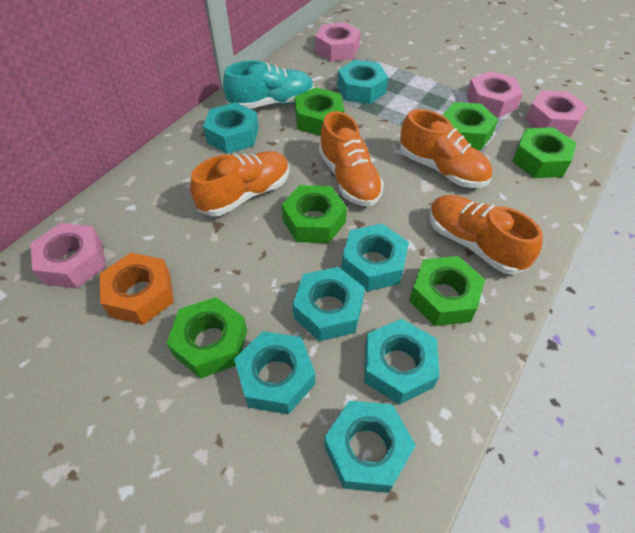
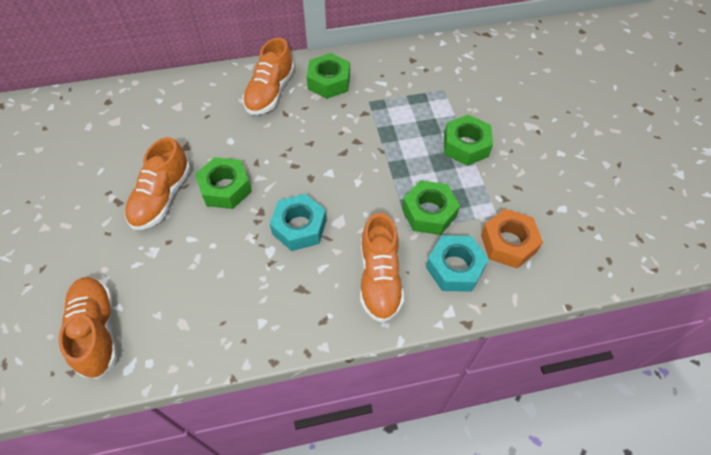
green nut: 6 -> 4
pink nut: 4 -> 0
turquoise nut: 7 -> 2
turquoise shoe: 1 -> 0

